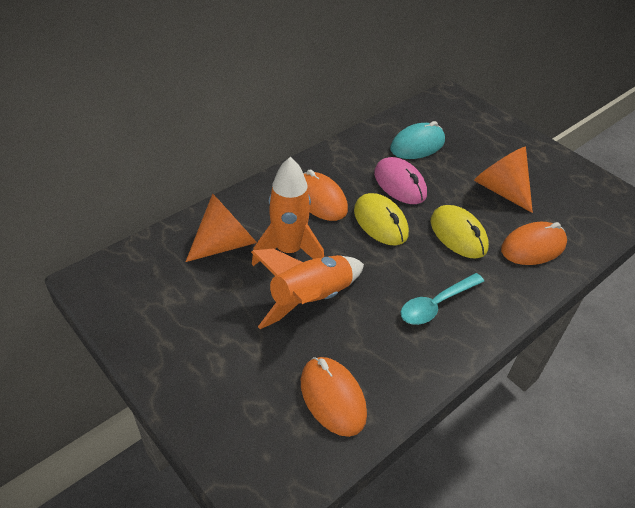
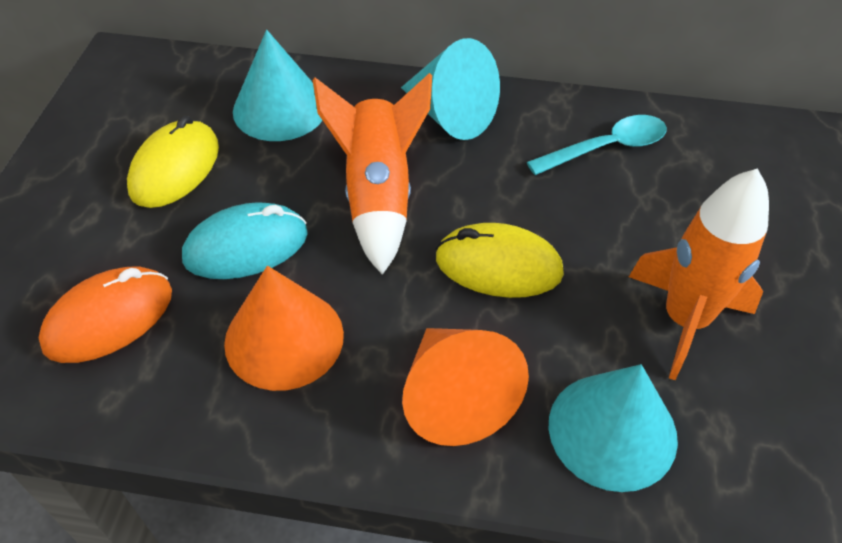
orange mouse: 3 -> 1
pink mouse: 1 -> 0
turquoise cone: 0 -> 3

